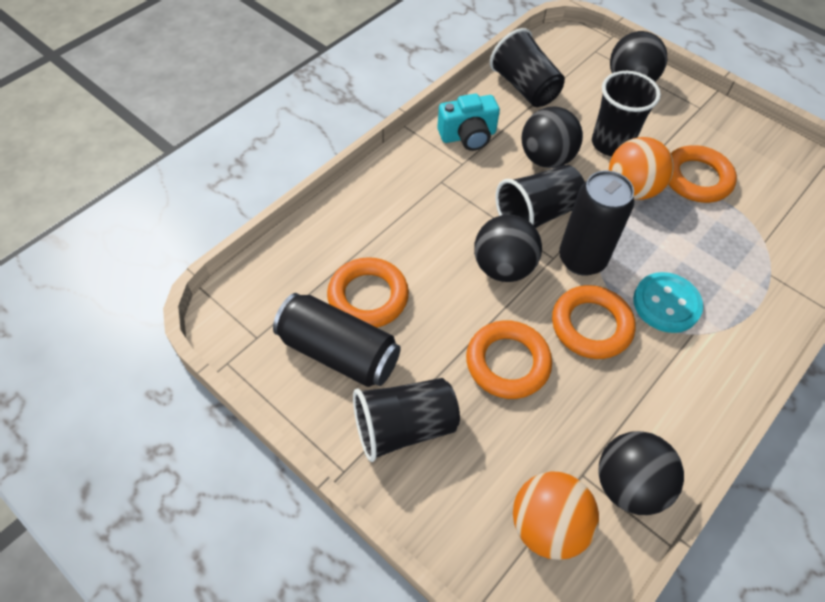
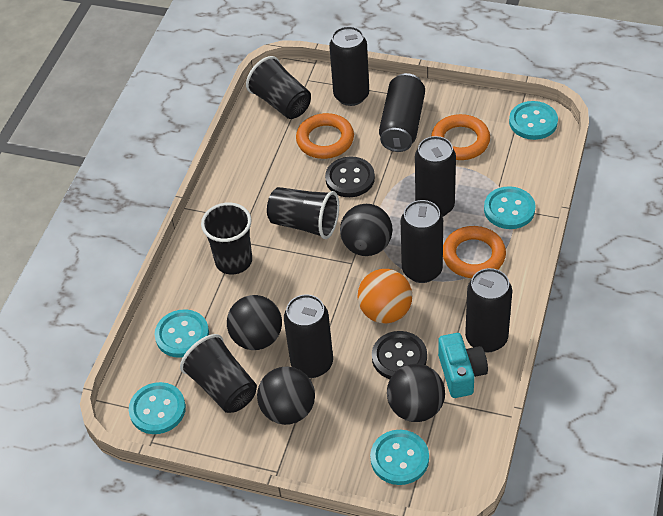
black button: 0 -> 2
black can: 2 -> 6
orange ball: 2 -> 1
orange ring: 4 -> 3
turquoise button: 1 -> 5

